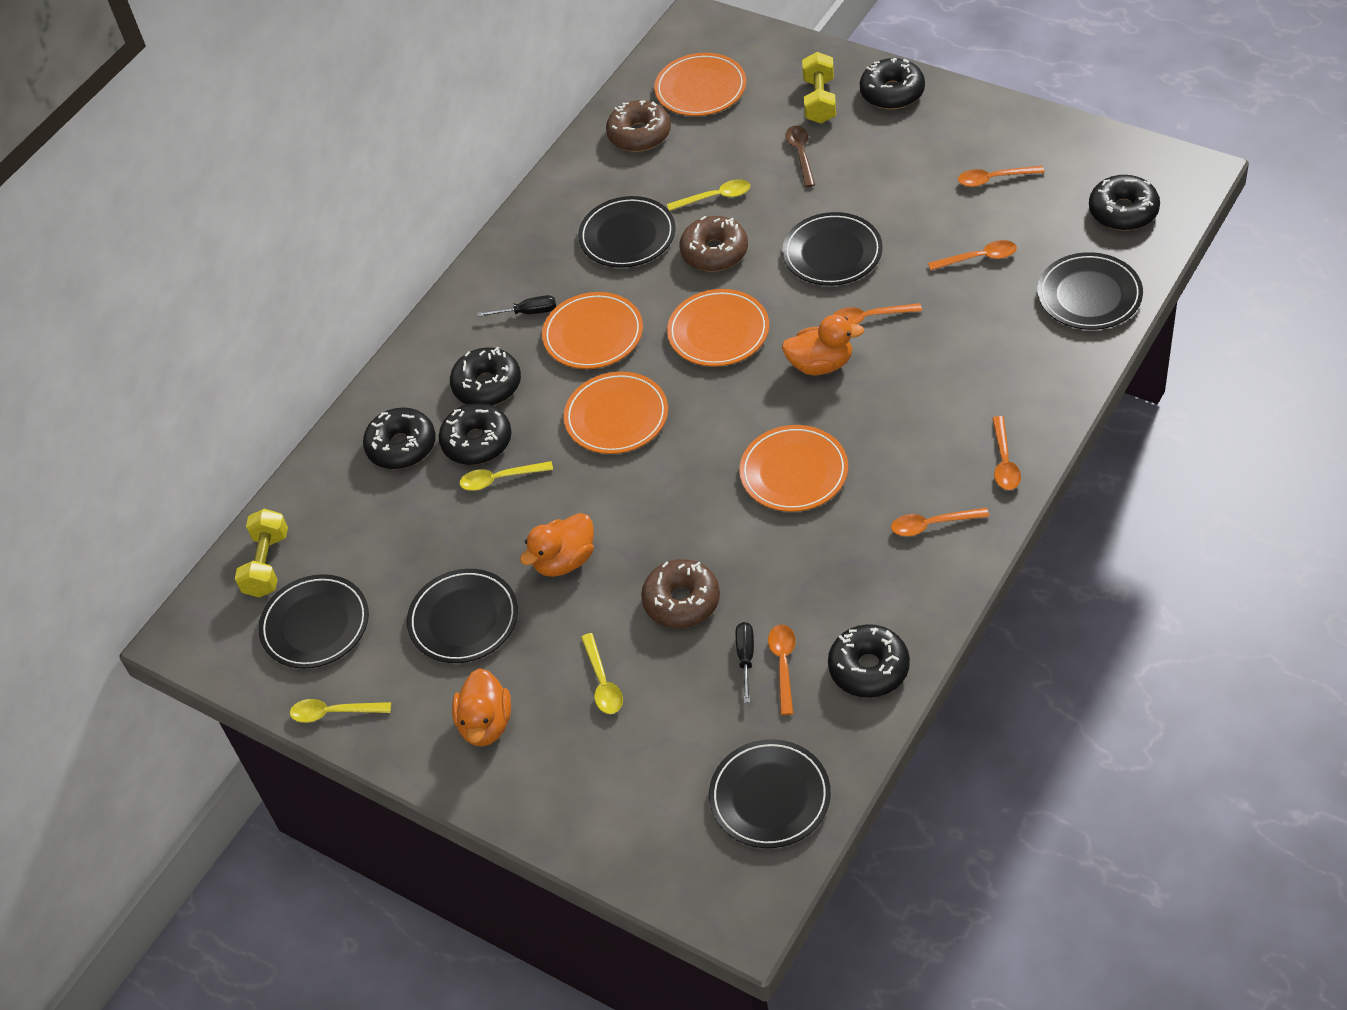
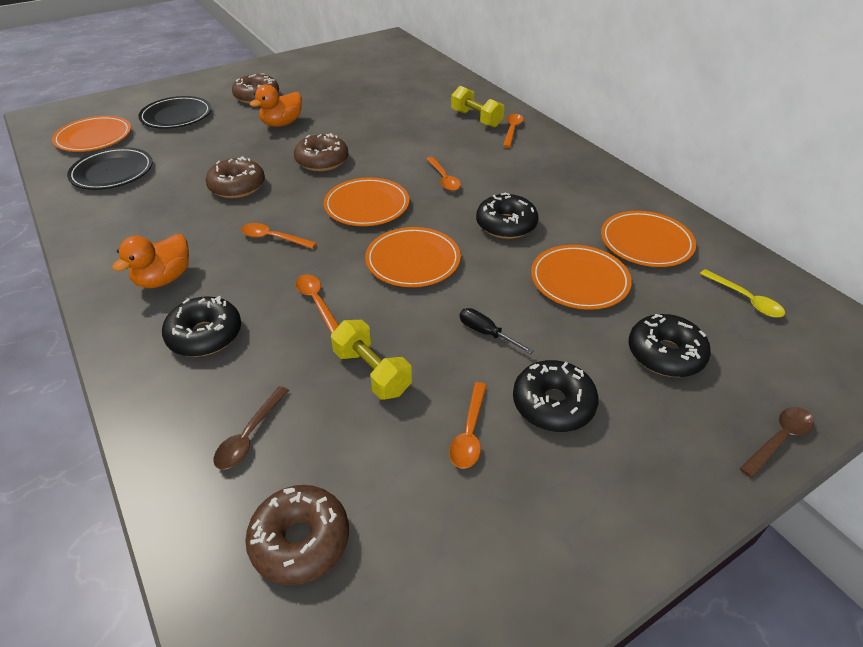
black donut: 6 -> 4
black plate: 6 -> 2
black screwdriver: 2 -> 1
brown donut: 3 -> 4
brown spoon: 1 -> 2
orange duck: 3 -> 2
orange spoon: 6 -> 5
yellow spoon: 4 -> 1

